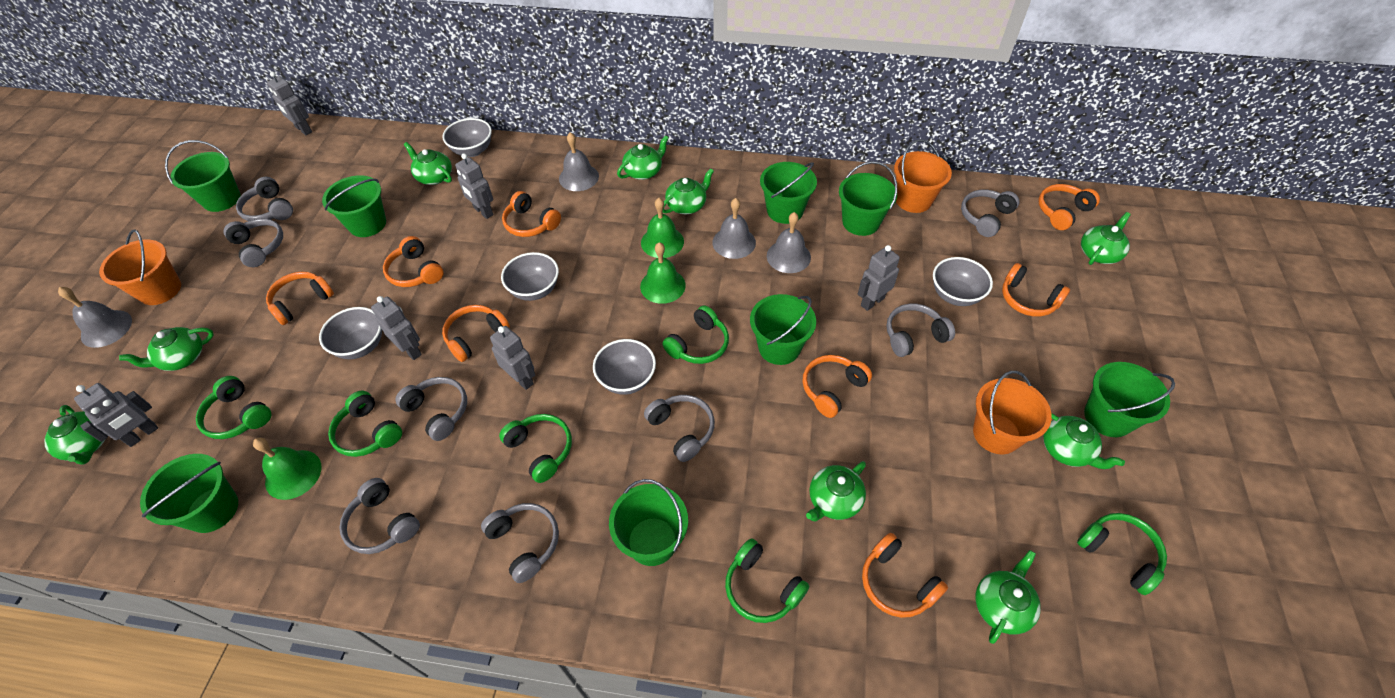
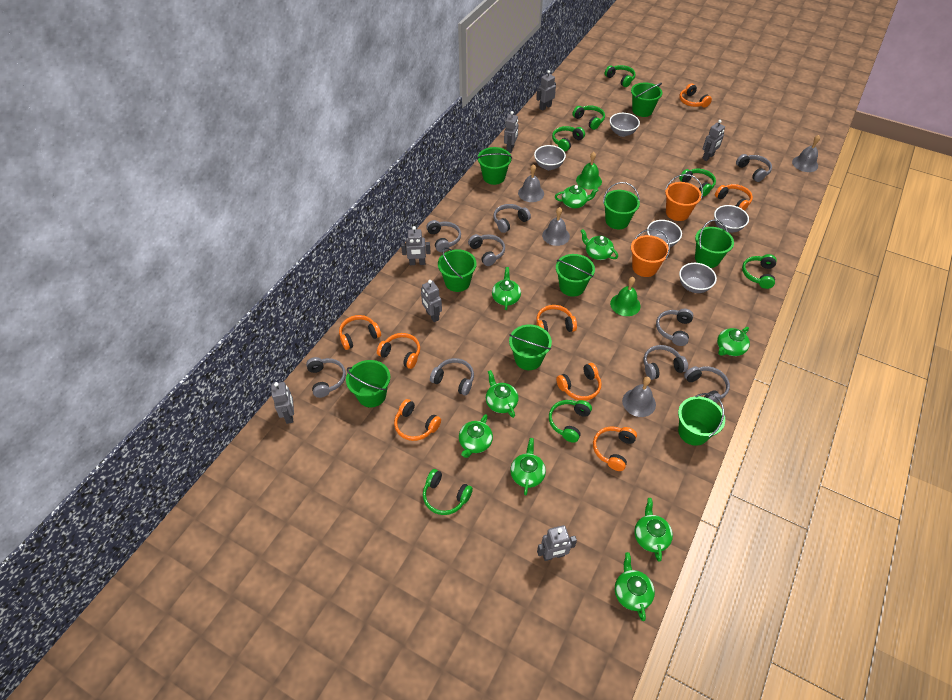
green bell: 3 -> 2
green bucket: 8 -> 9
green headphones: 6 -> 7
grey headphones: 8 -> 9
grey robot: 6 -> 7
orange bucket: 3 -> 2

